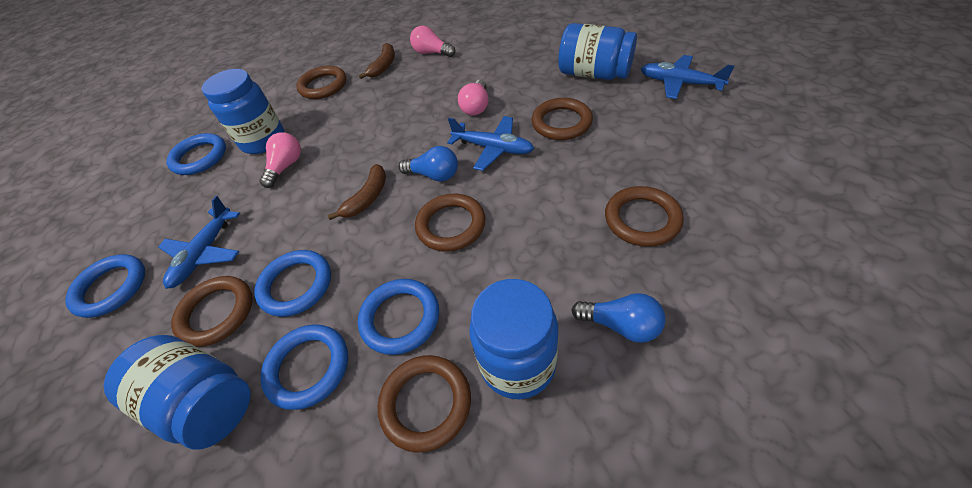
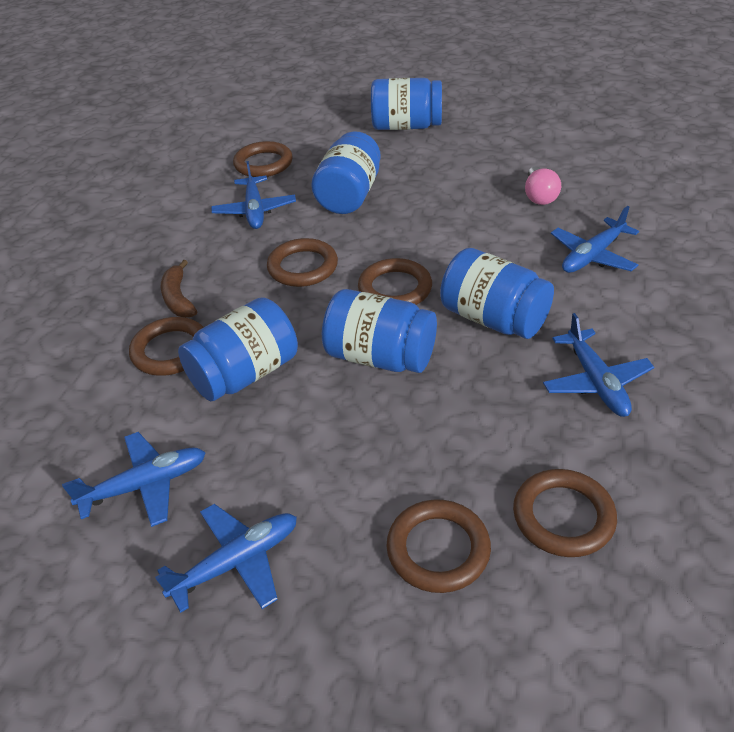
blue jar: 4 -> 5
blue light bulb: 2 -> 0
blue plane: 3 -> 5
blue ring: 5 -> 0
brown banana: 2 -> 1
pink light bulb: 3 -> 1

